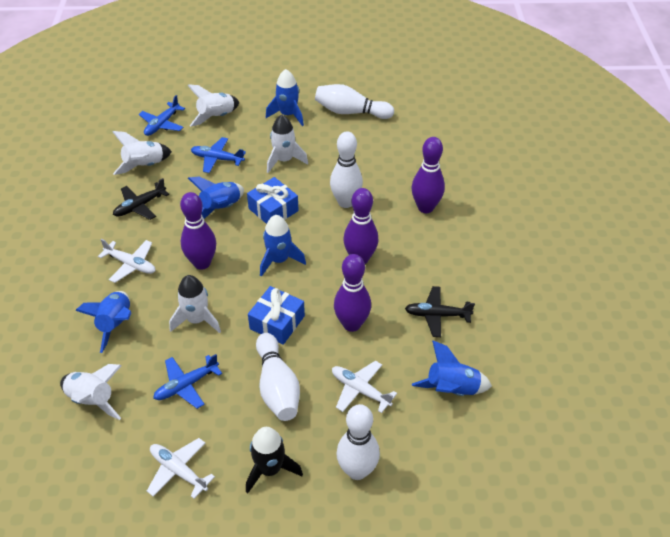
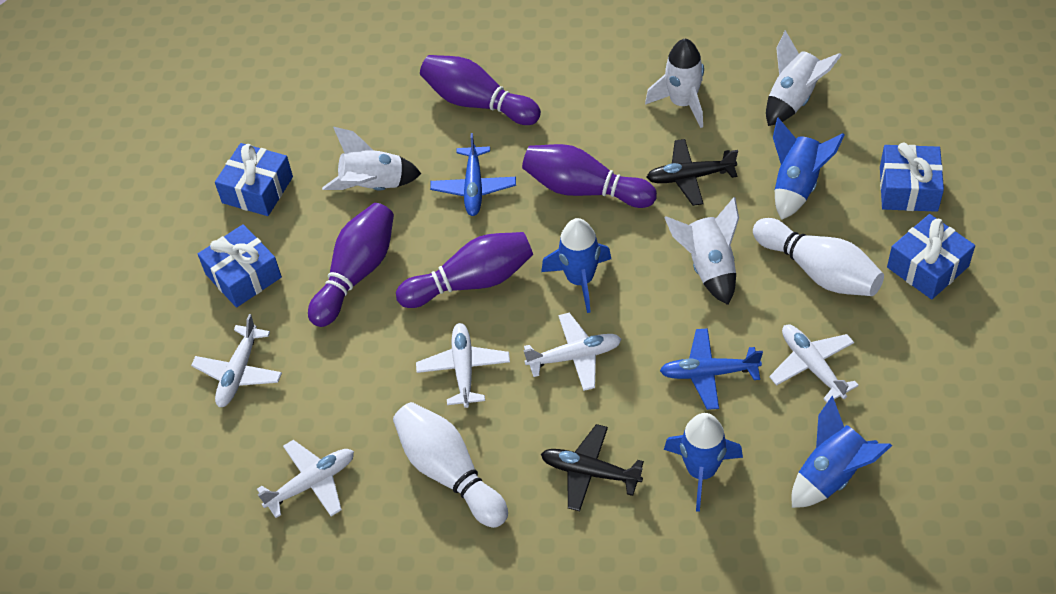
black rocket: 1 -> 0
blue gift: 2 -> 4
blue plane: 3 -> 2
blue rocket: 5 -> 4
white bowling pin: 4 -> 2
white plane: 3 -> 5
white rocket: 5 -> 4

